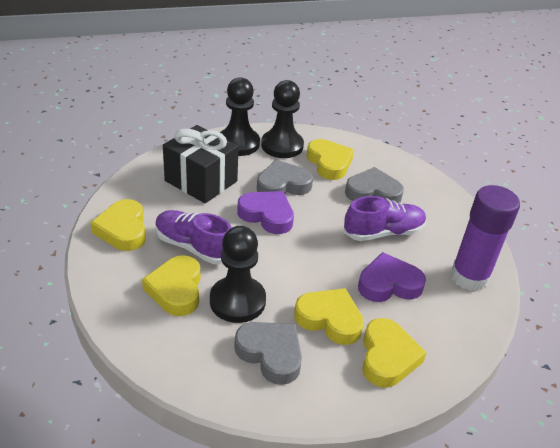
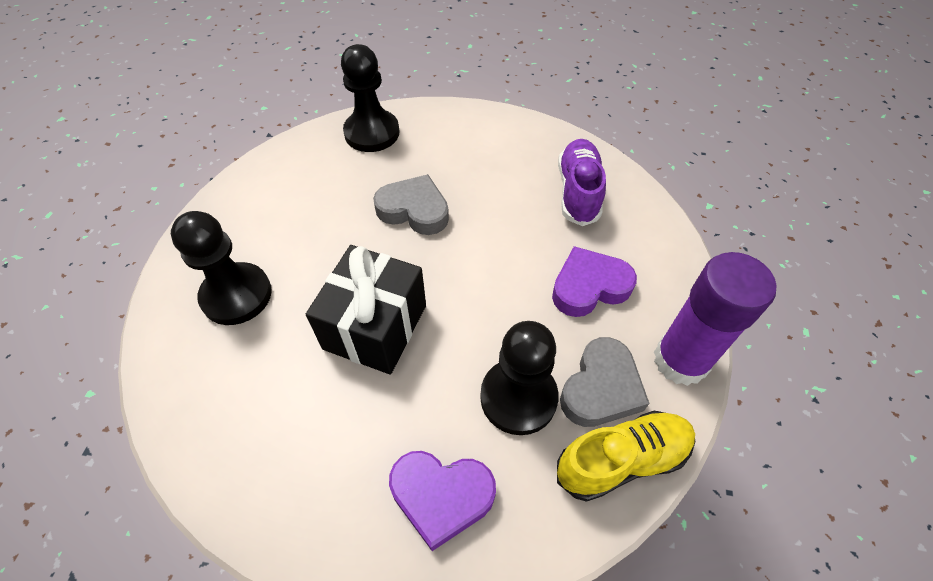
grey heart: 3 -> 2
purple shoe: 2 -> 1
yellow heart: 5 -> 0
yellow shoe: 0 -> 1

